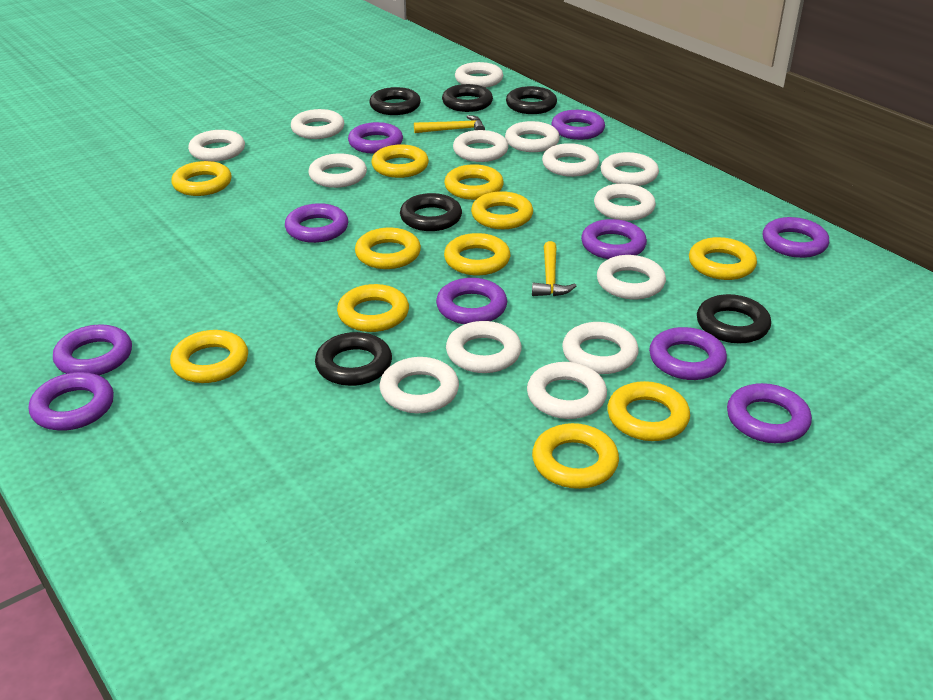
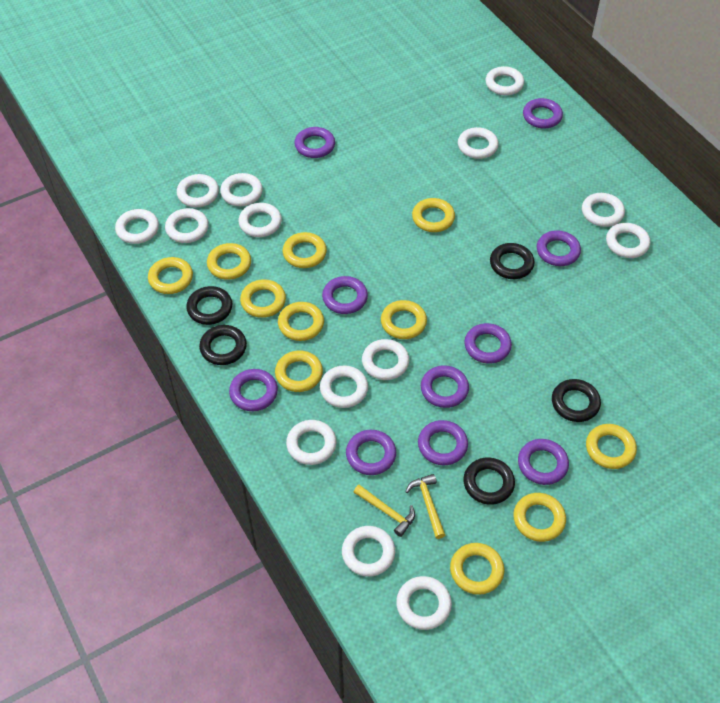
black ring: 6 -> 5

